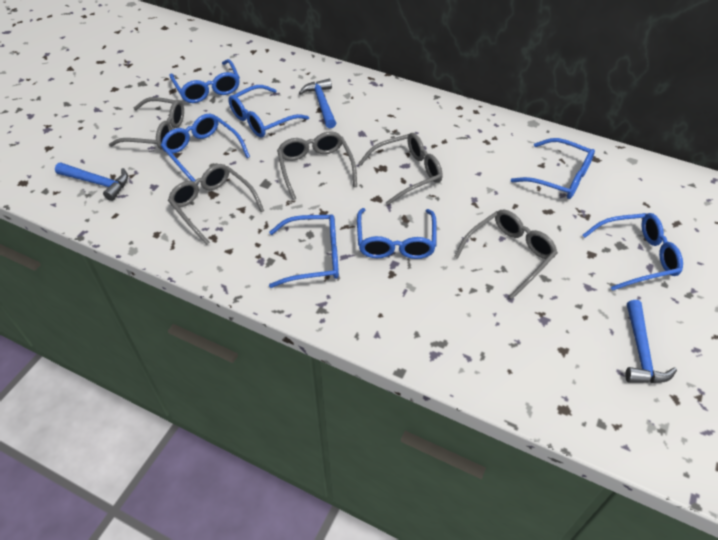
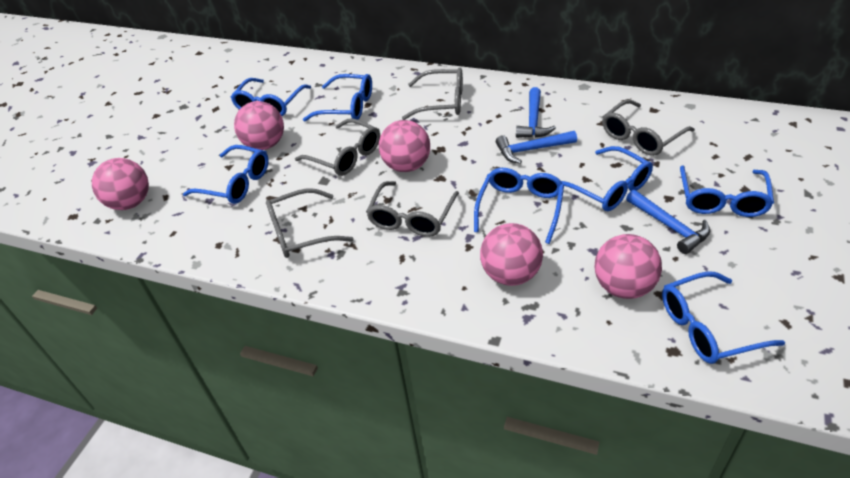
pink ball: 0 -> 5

